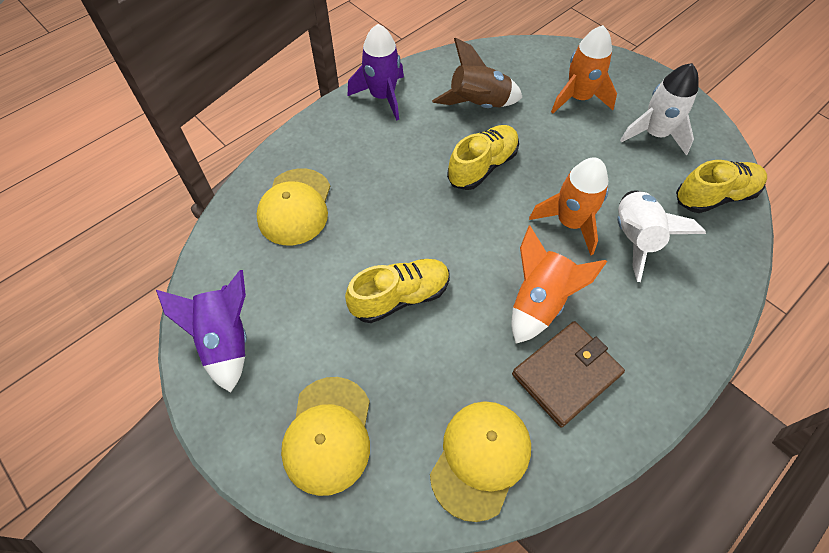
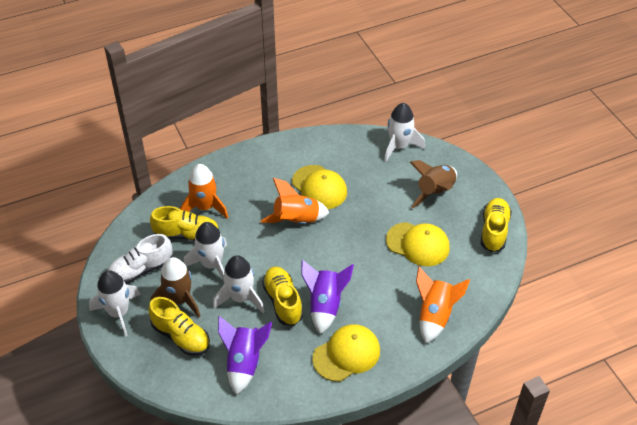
brown rocket: 1 -> 2
brown wallet: 1 -> 0
white rocket: 2 -> 4
white shoe: 0 -> 1
yellow shoe: 3 -> 4

